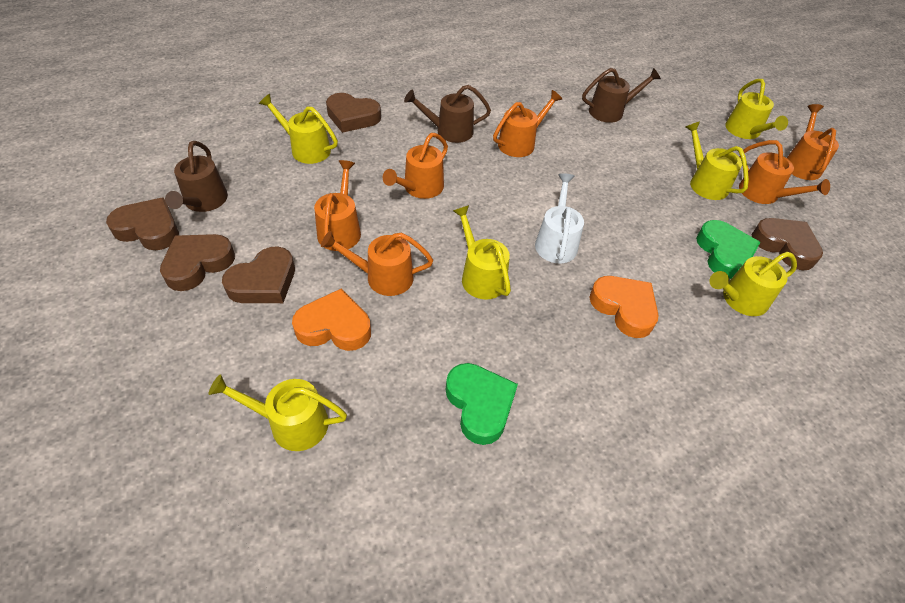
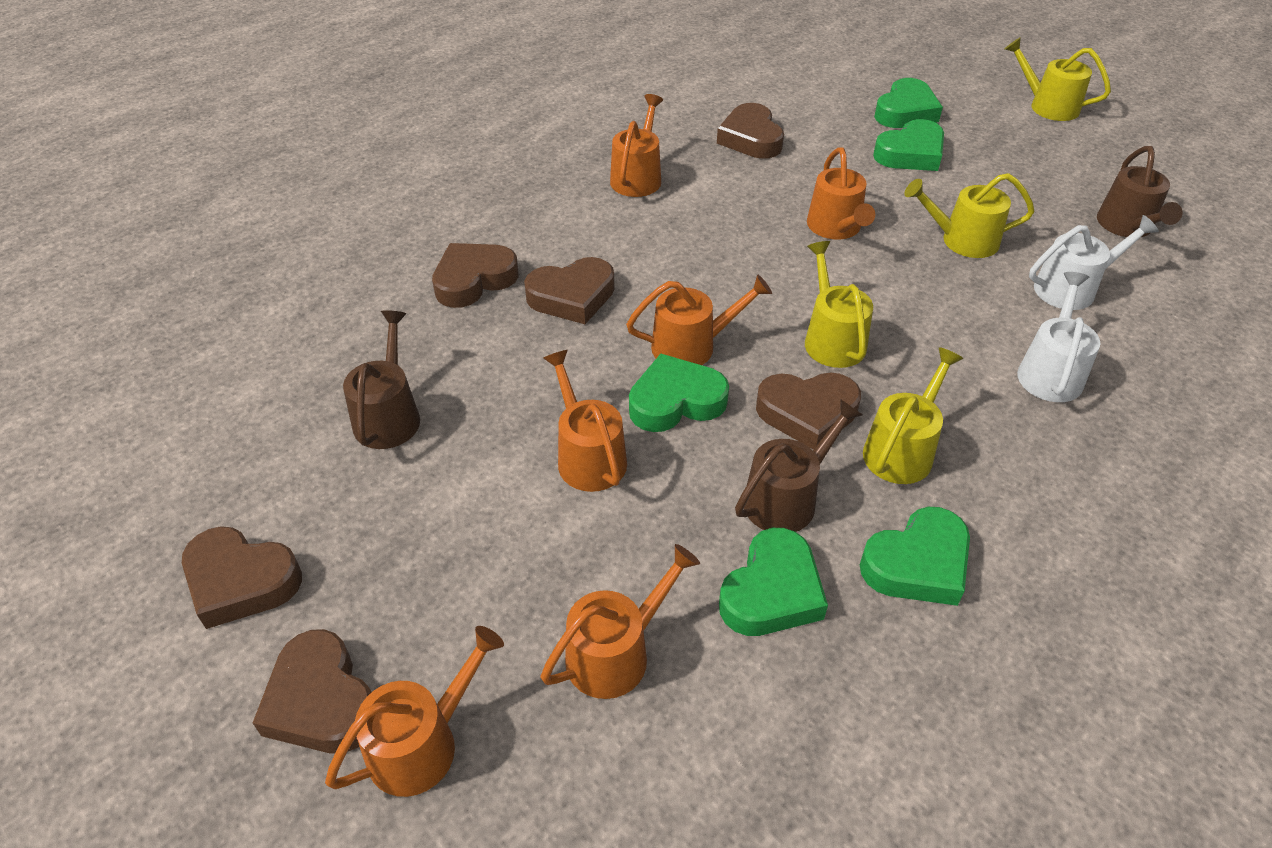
brown heart: 5 -> 6
green heart: 2 -> 5
orange heart: 2 -> 0
white watering can: 1 -> 2
yellow watering can: 6 -> 4

